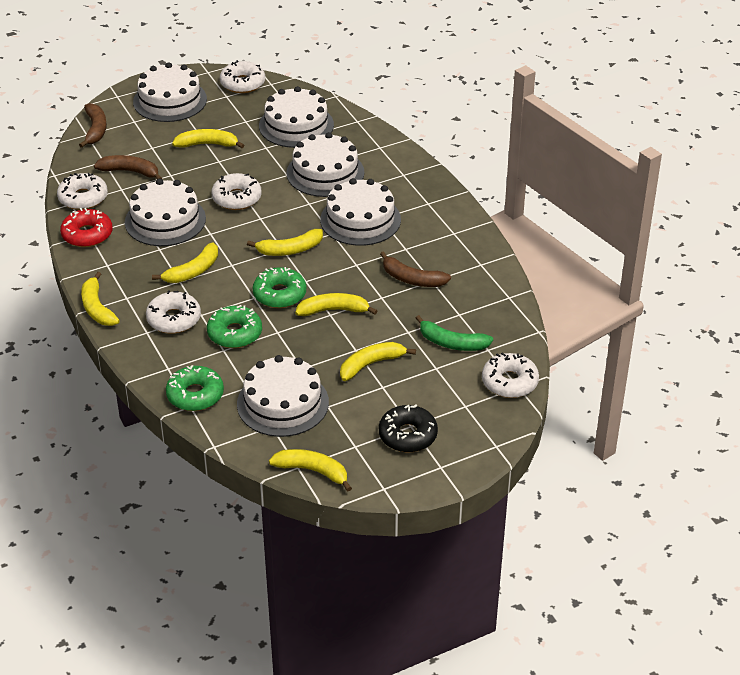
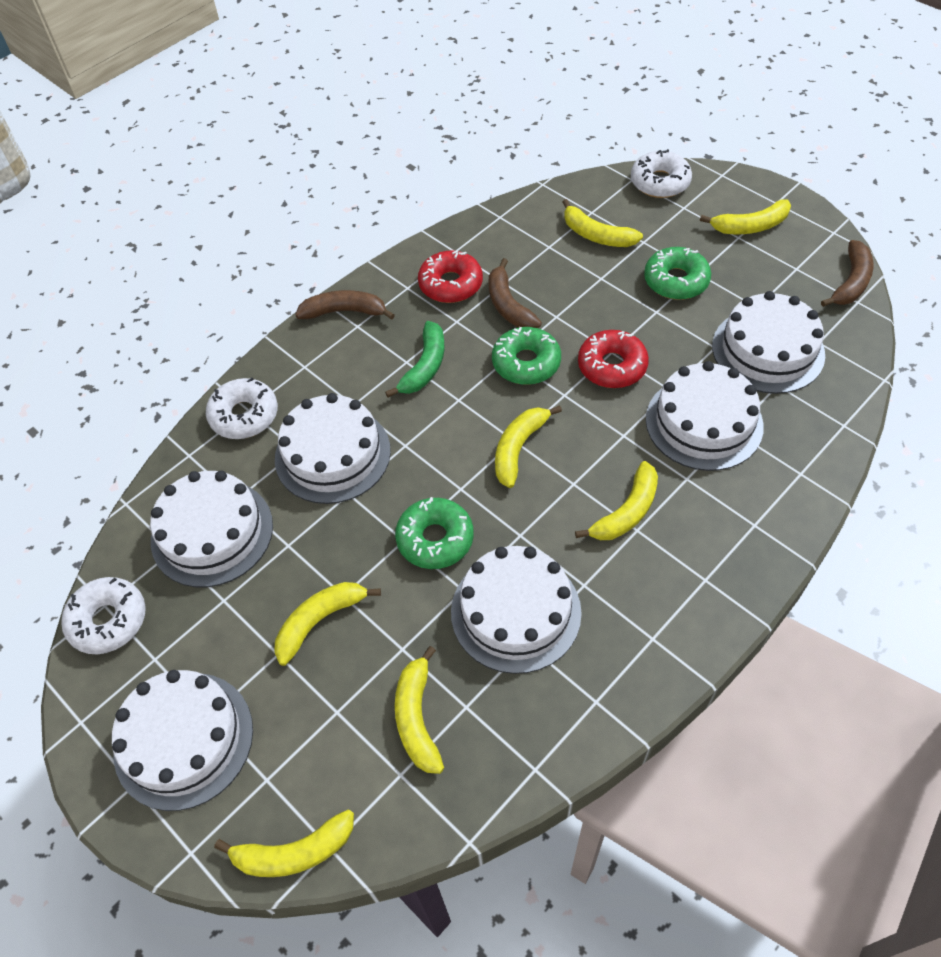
black donut: 1 -> 0
red donut: 1 -> 2
white donut: 5 -> 3

